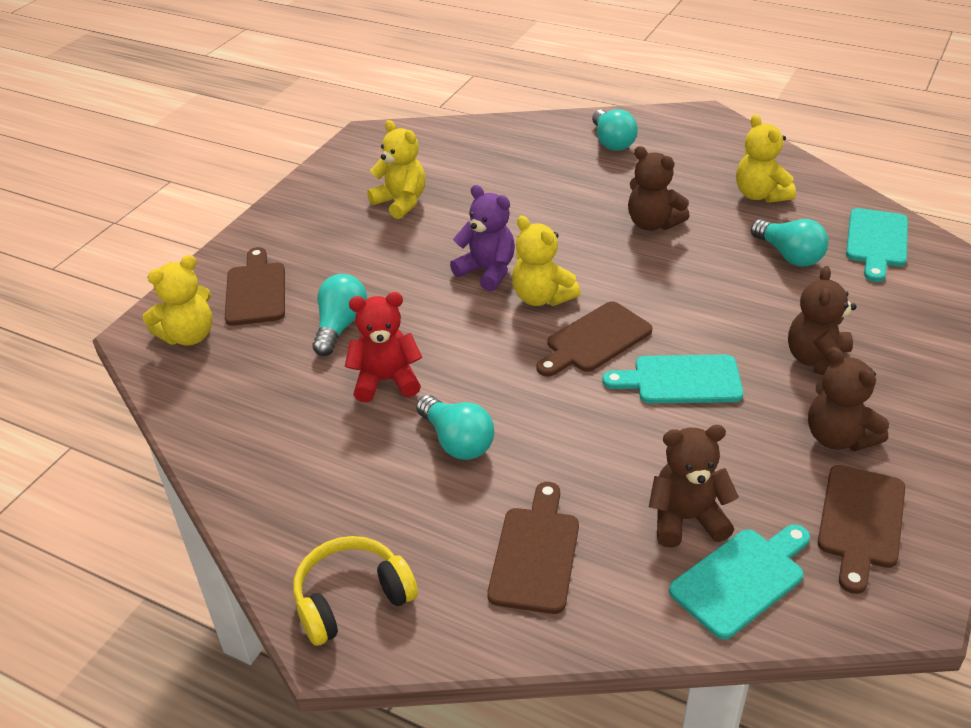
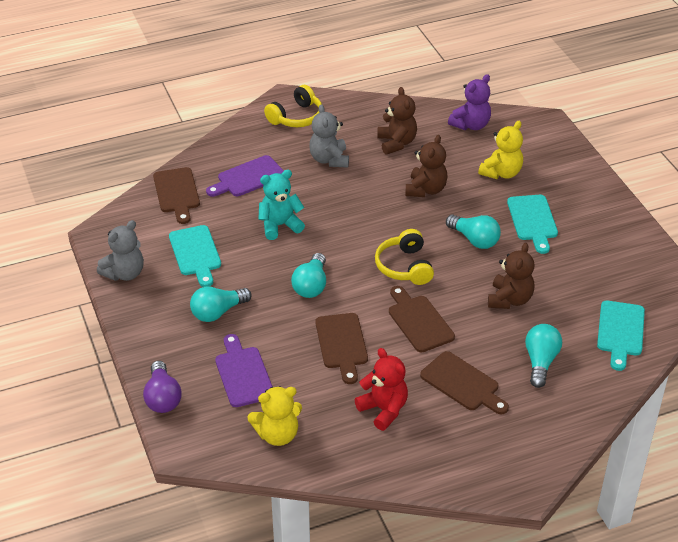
brown teddy bear: 4 -> 3
grey teddy bear: 0 -> 2
purple cutting board: 0 -> 2
purple light bulb: 0 -> 1
turquoise teddy bear: 0 -> 1
yellow headphones: 1 -> 2
yellow teddy bear: 4 -> 2

